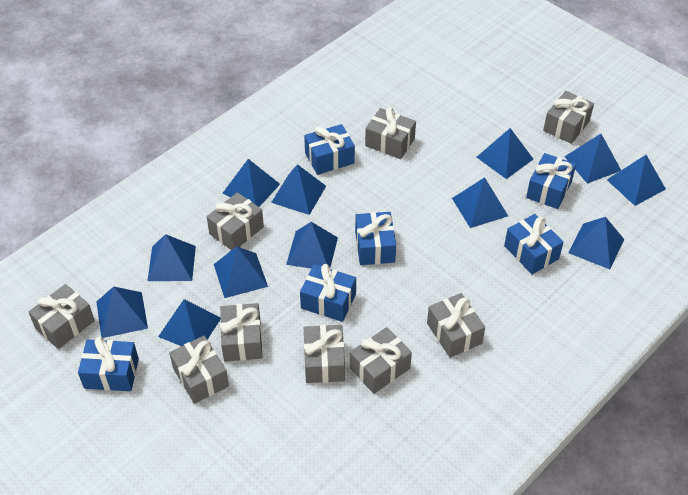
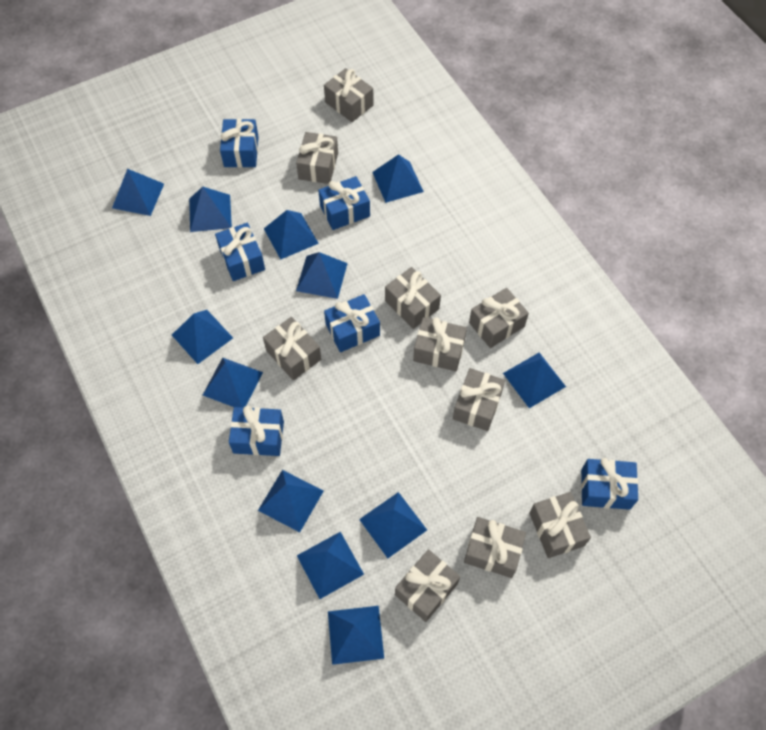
grey gift: 9 -> 10

